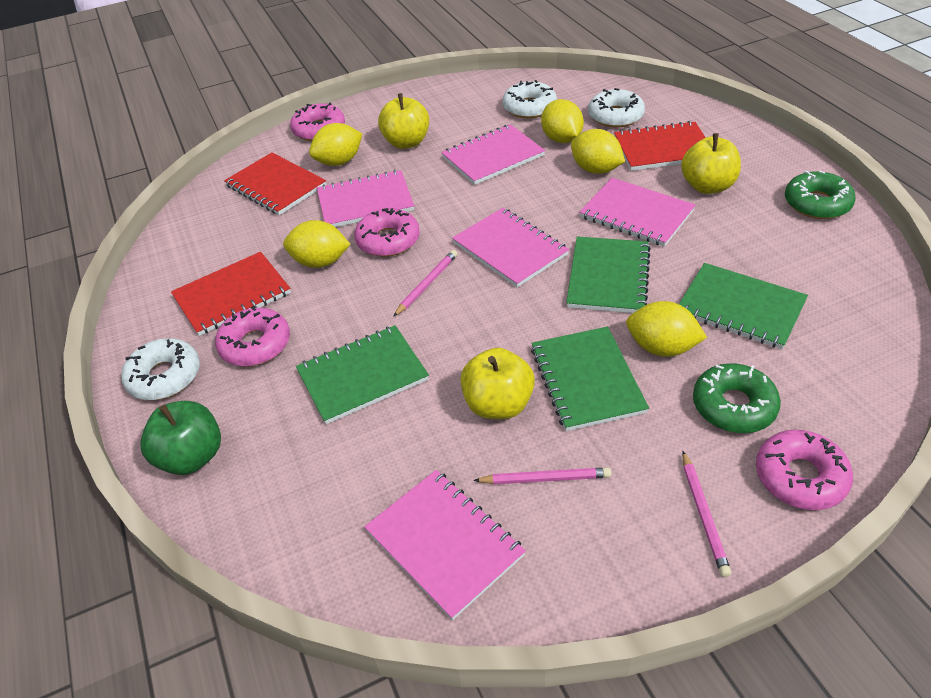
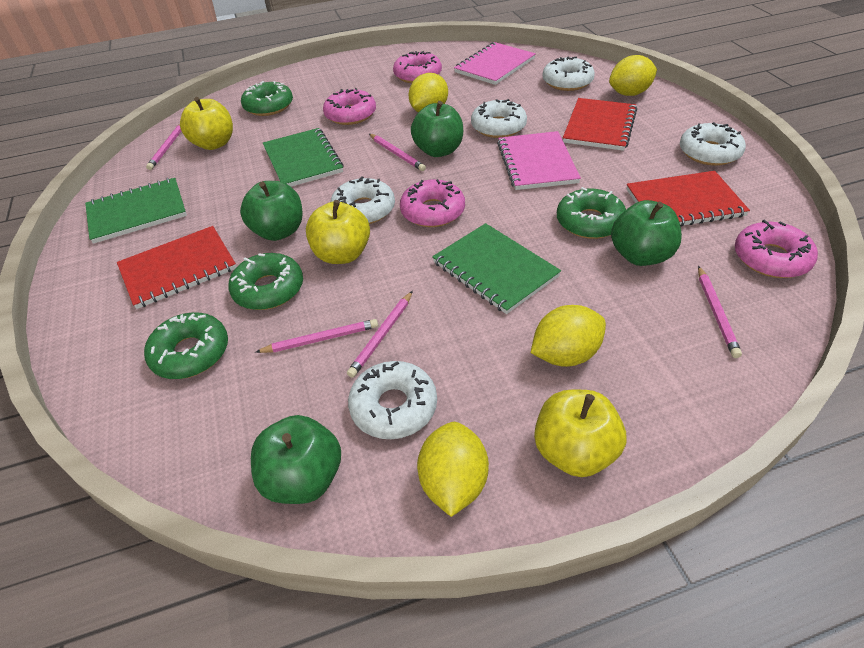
green apple: 1 -> 4
green donut: 2 -> 4
green notebook: 4 -> 3
pink notebook: 5 -> 2
pink pencil: 3 -> 5
white donut: 3 -> 5
yellow lemon: 5 -> 4

